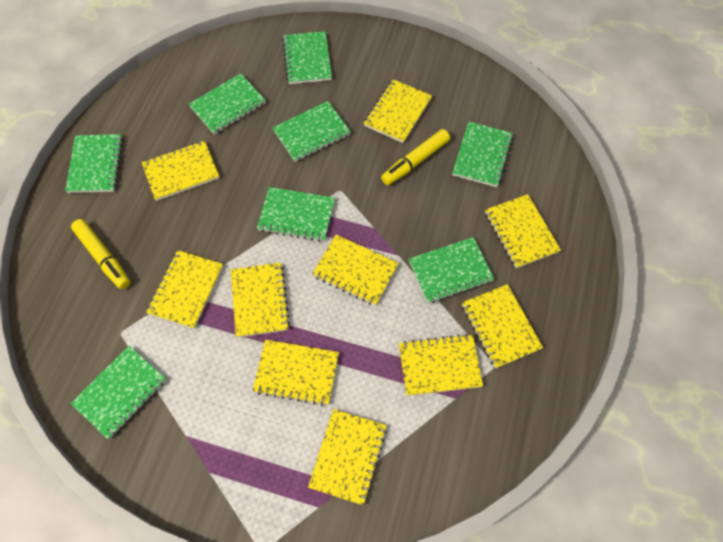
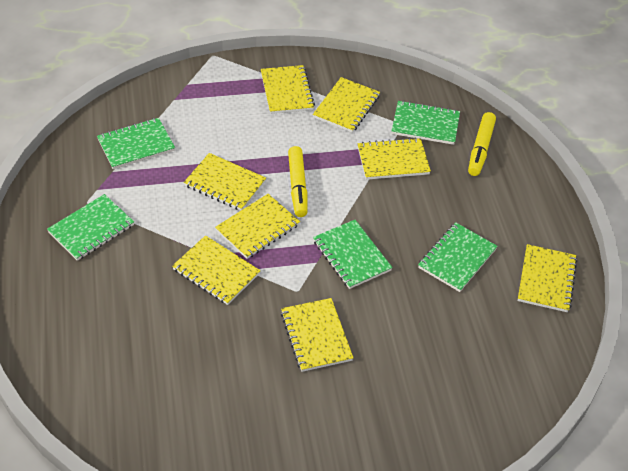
green notebook: 8 -> 5
yellow notebook: 10 -> 8

